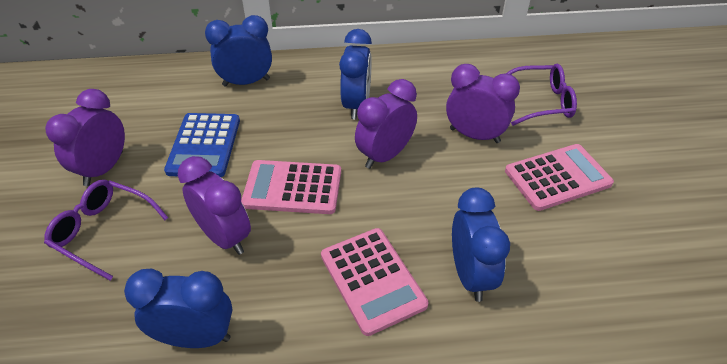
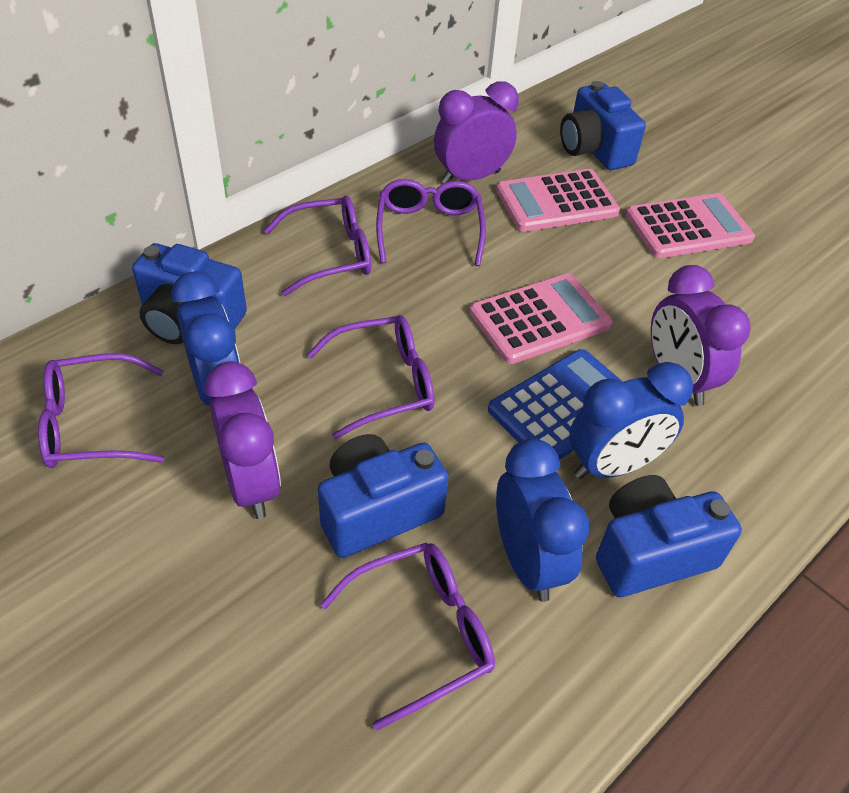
blue camera: 0 -> 4
blue clock: 4 -> 3
purple clock: 4 -> 3
purple glasses: 2 -> 5

